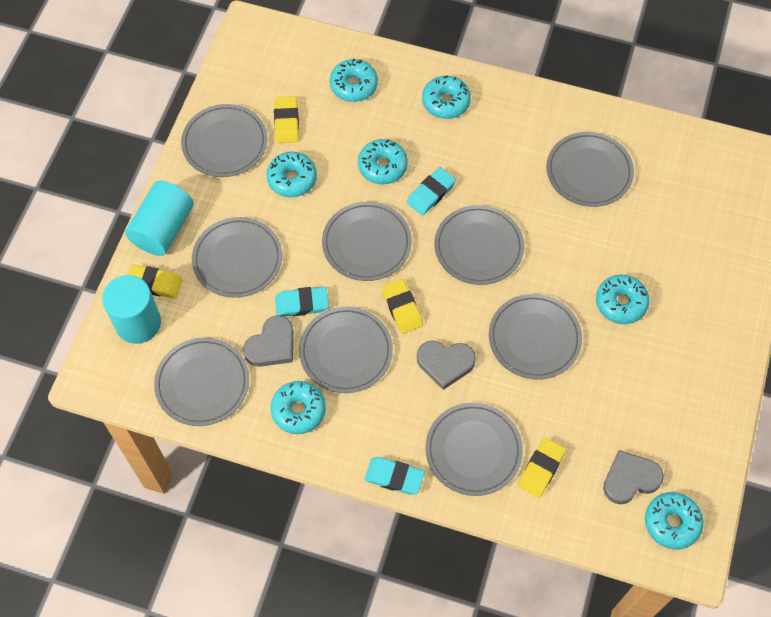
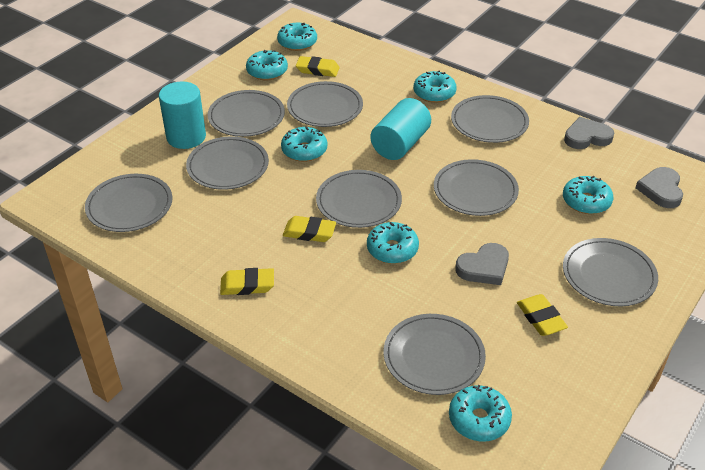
turquoise eraser: 3 -> 0

